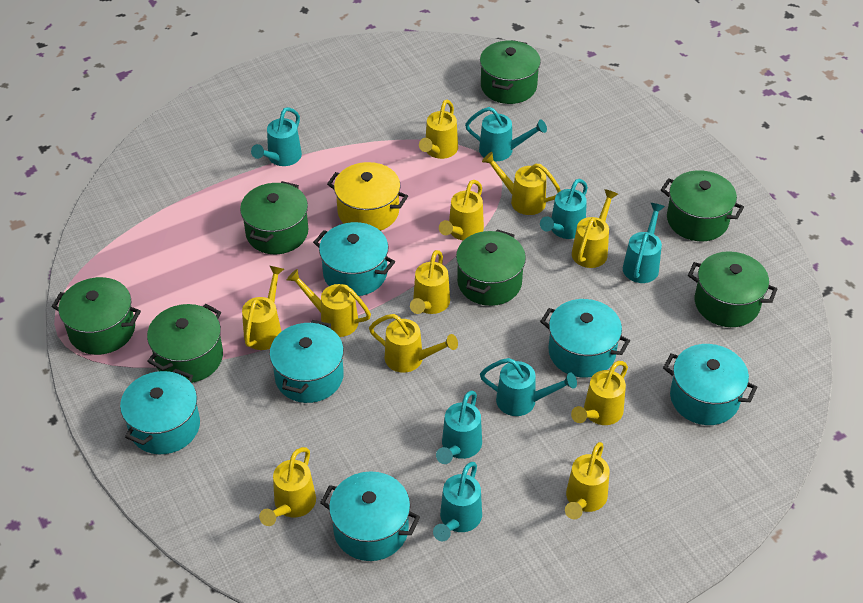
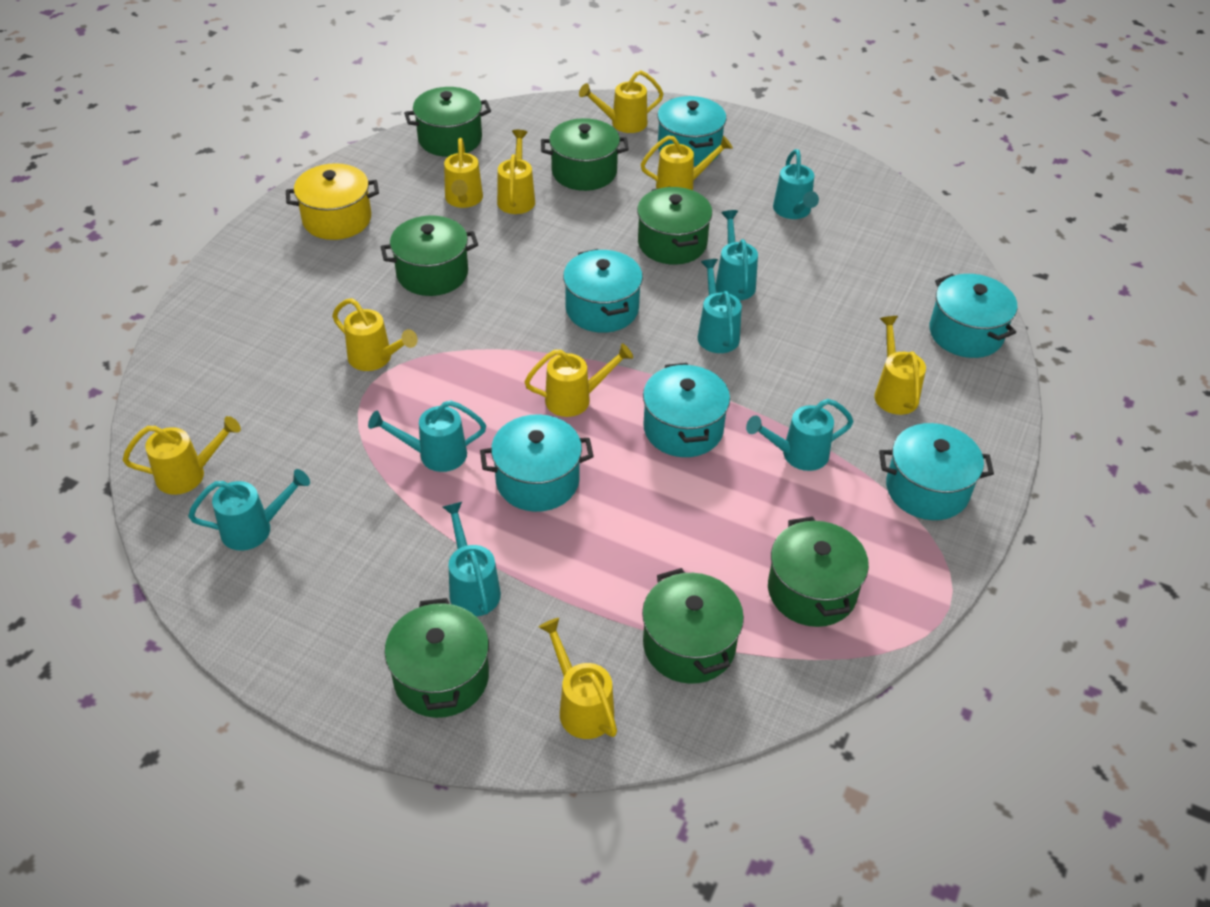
yellow watering can: 11 -> 9

